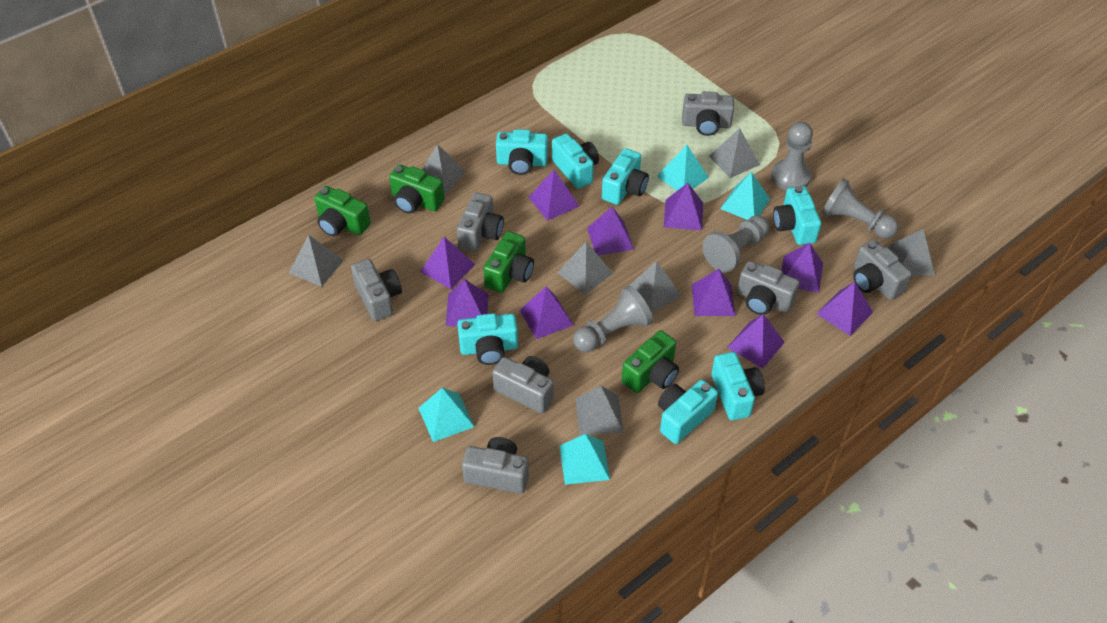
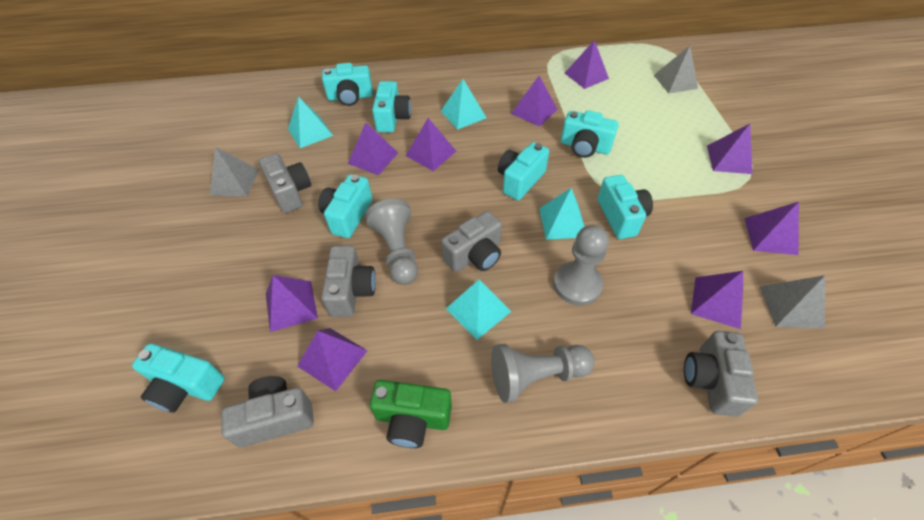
green camera: 4 -> 1
grey camera: 7 -> 5
grey pawn: 4 -> 3
grey pyramid: 7 -> 3
purple pyramid: 10 -> 9

